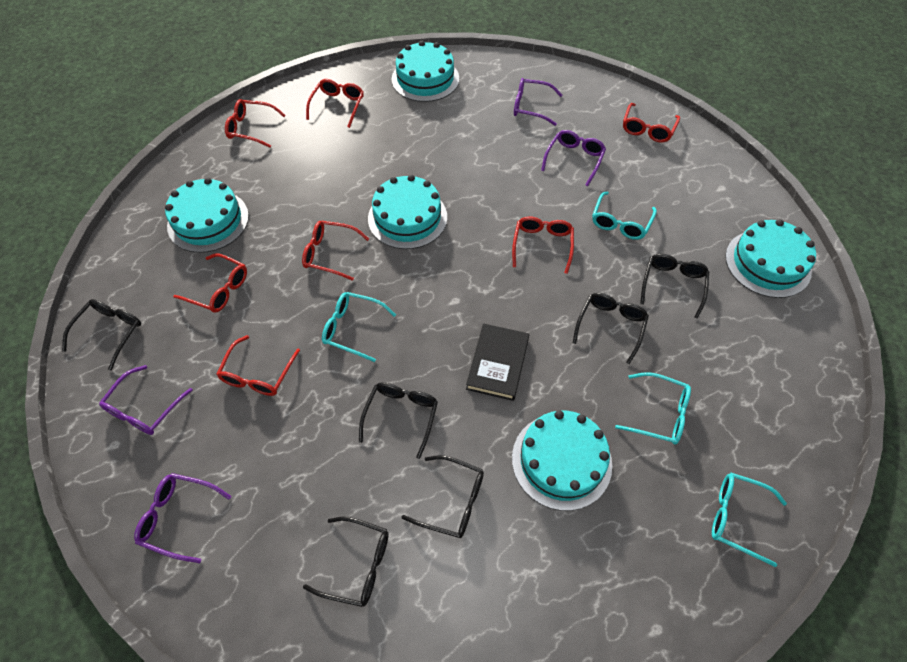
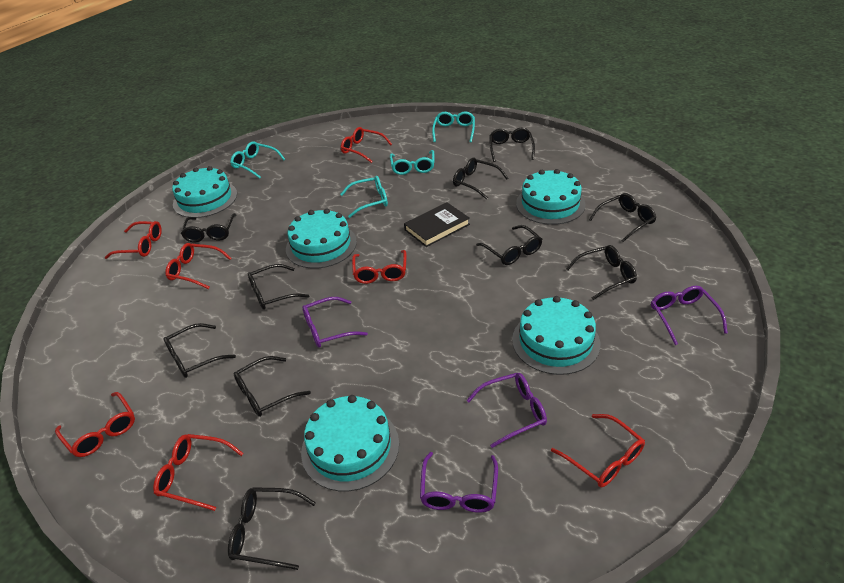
black glasses: 6 -> 10

